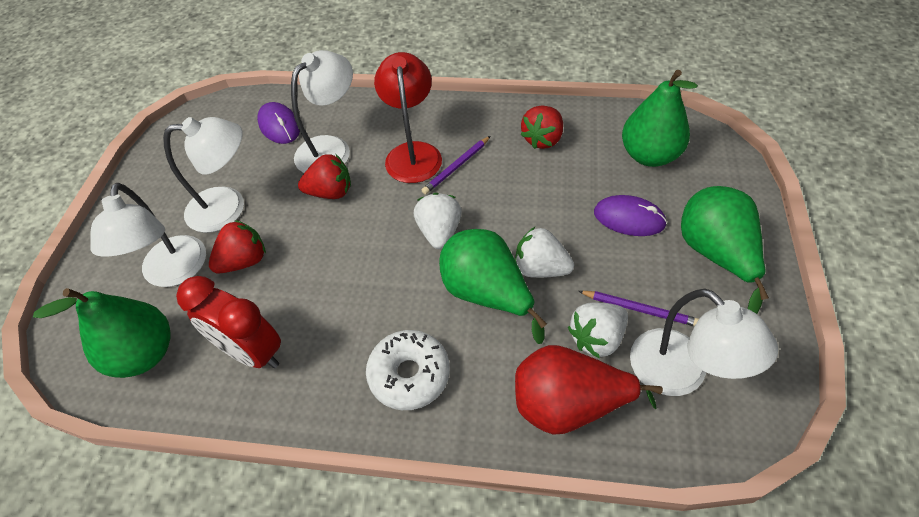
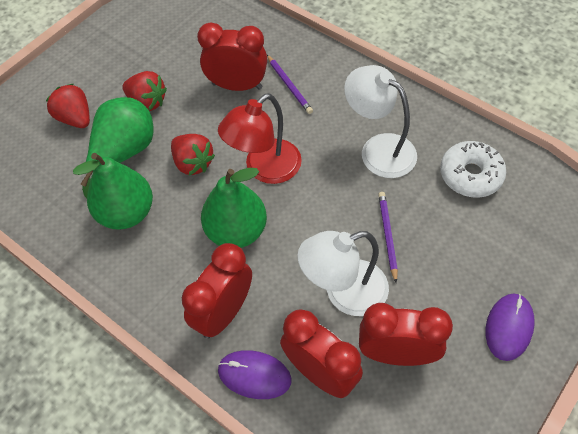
green pear: 4 -> 3
red clock: 1 -> 4
red pear: 1 -> 0
white lamp: 4 -> 2
white strawberry: 3 -> 0

